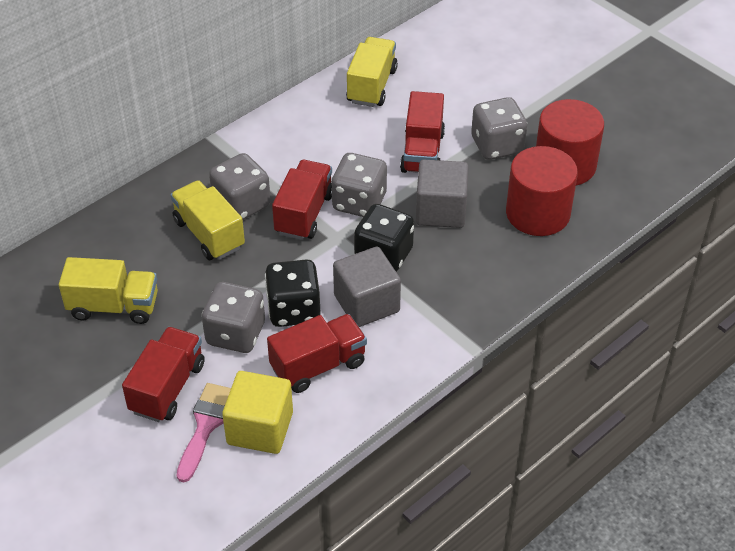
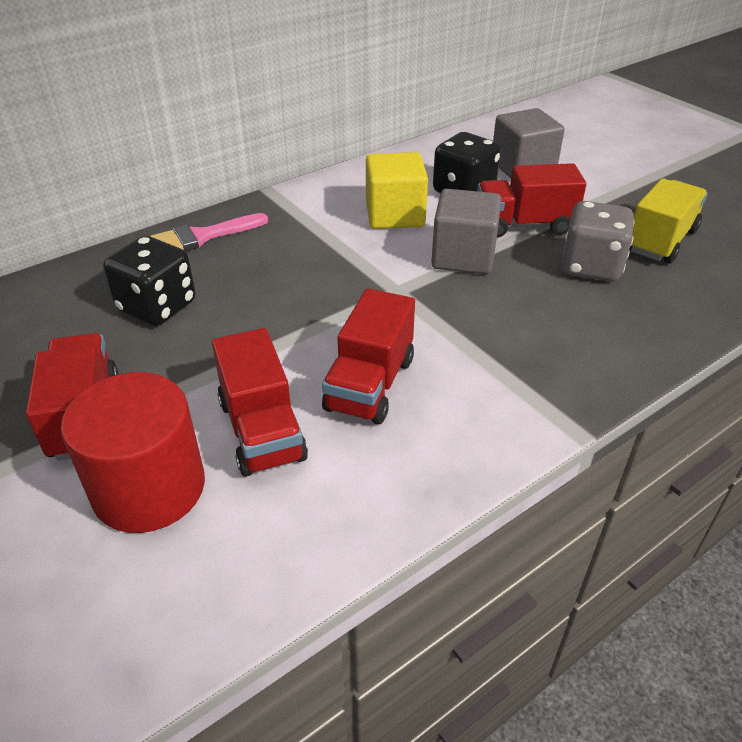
grey dice: 4 -> 1
red cylinder: 2 -> 1
yellow truck: 3 -> 1

